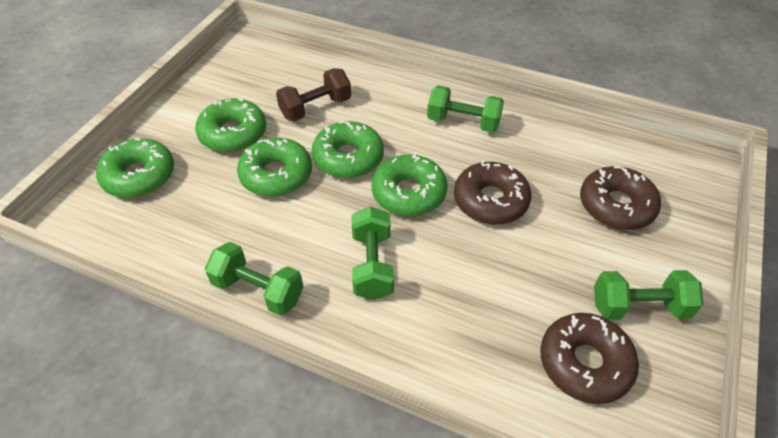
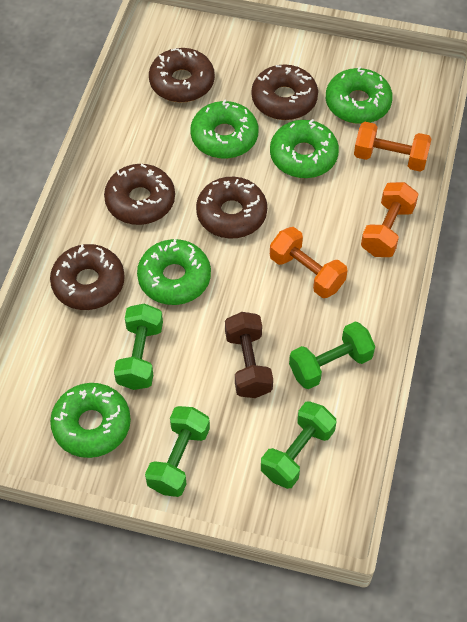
brown donut: 3 -> 5
orange dumbbell: 0 -> 3

